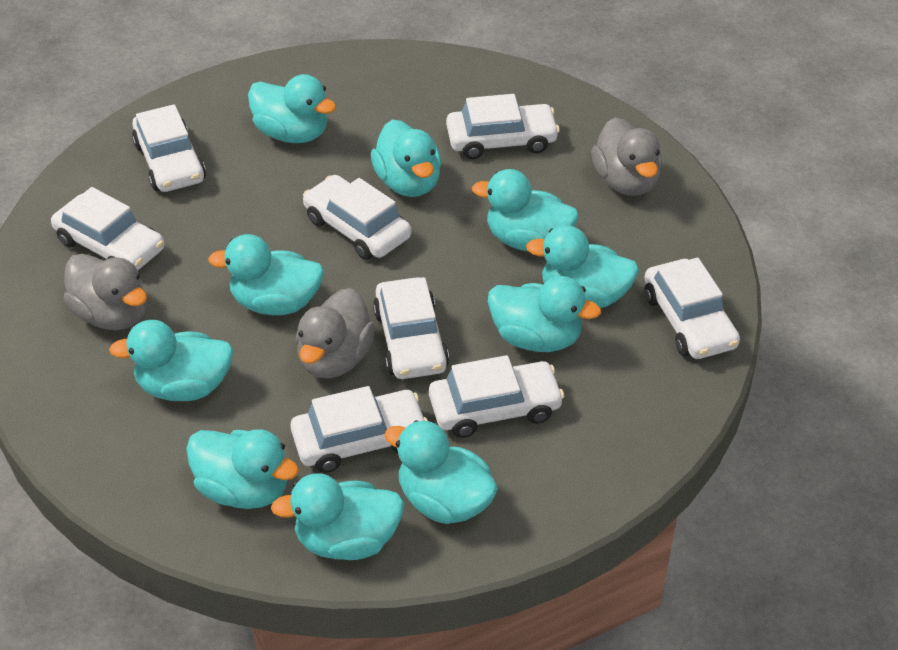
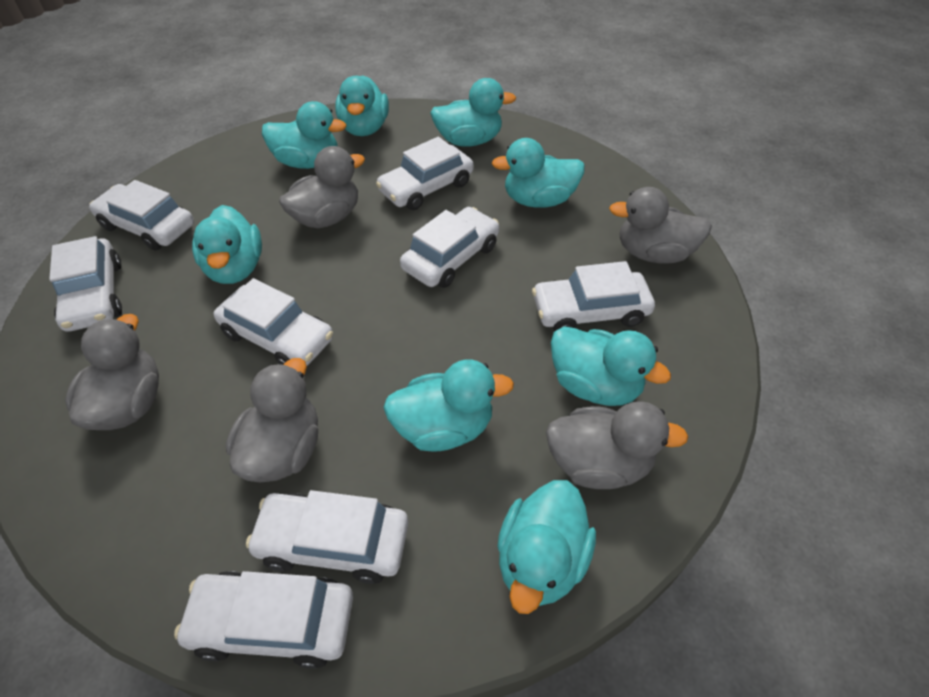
grey duck: 3 -> 5
turquoise duck: 10 -> 8

